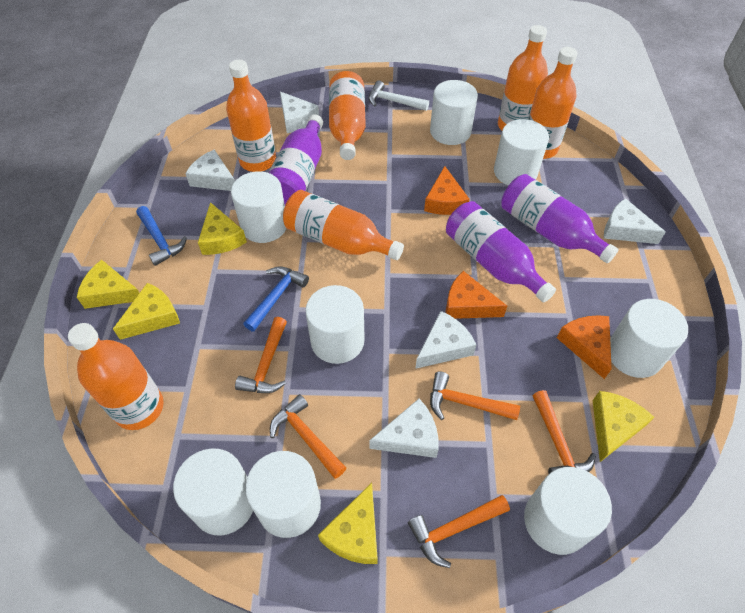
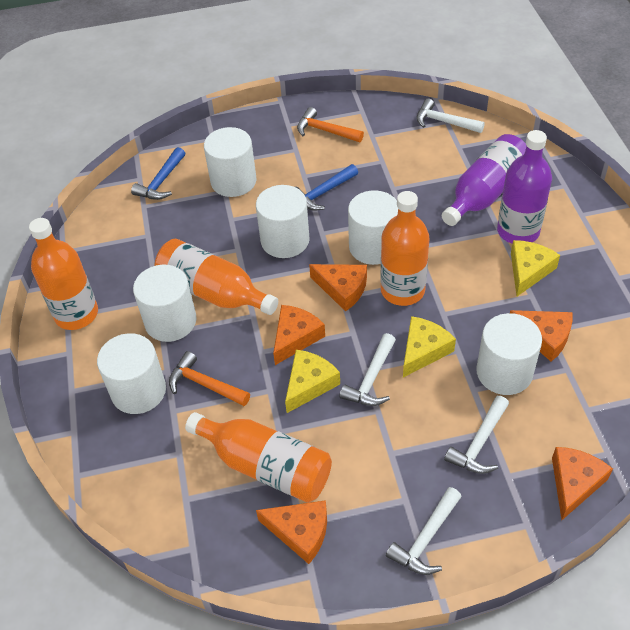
orange bottle: 6 -> 4
orange cheese: 3 -> 5
orange hammer: 5 -> 2
purple bottle: 3 -> 2
white cheese: 5 -> 0
white cylinder: 8 -> 6
white hammer: 1 -> 4
yellow cheese: 5 -> 3

